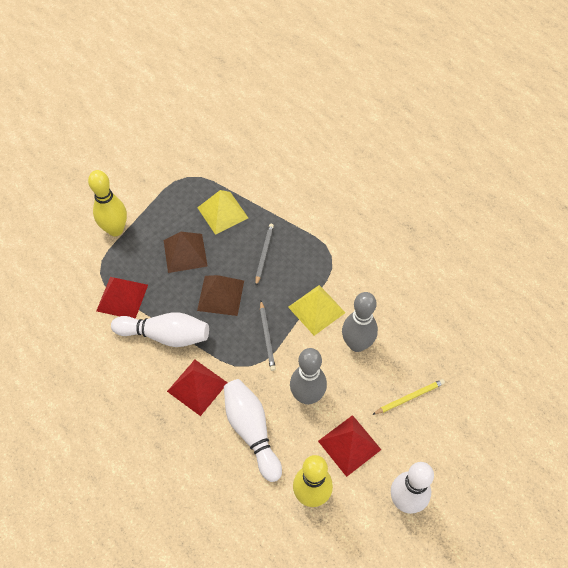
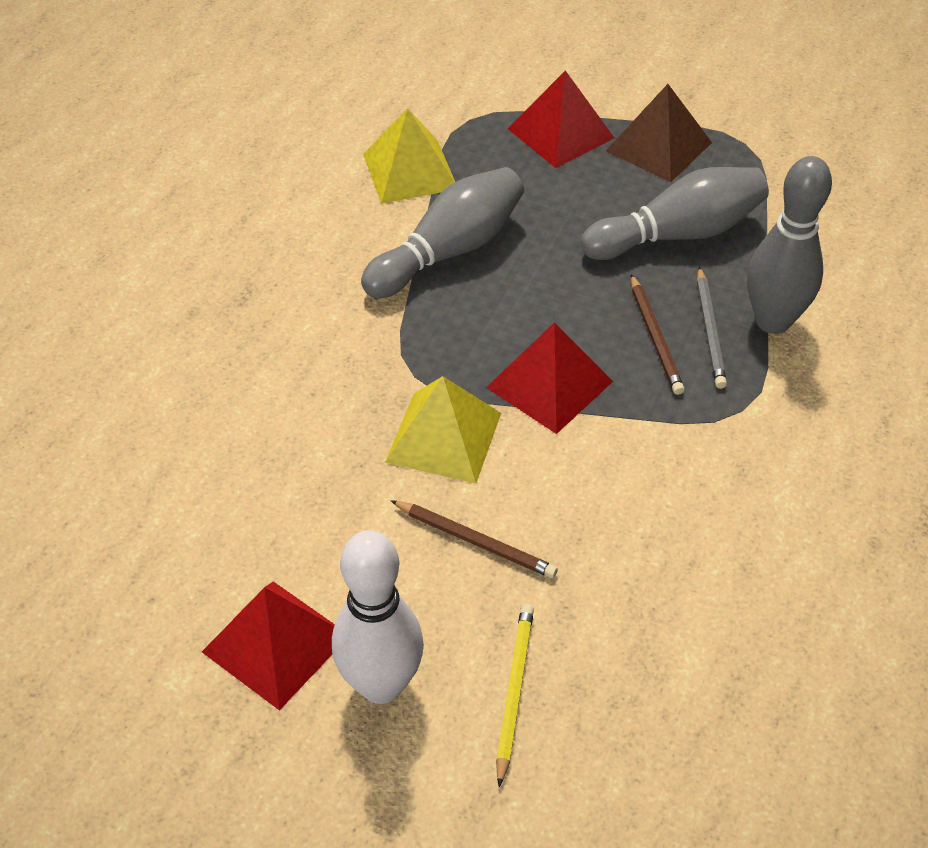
brown pencil: 0 -> 2
brown pyramid: 2 -> 1
grey bowling pin: 2 -> 3
grey pencil: 2 -> 1
white bowling pin: 3 -> 1
yellow bowling pin: 2 -> 0

